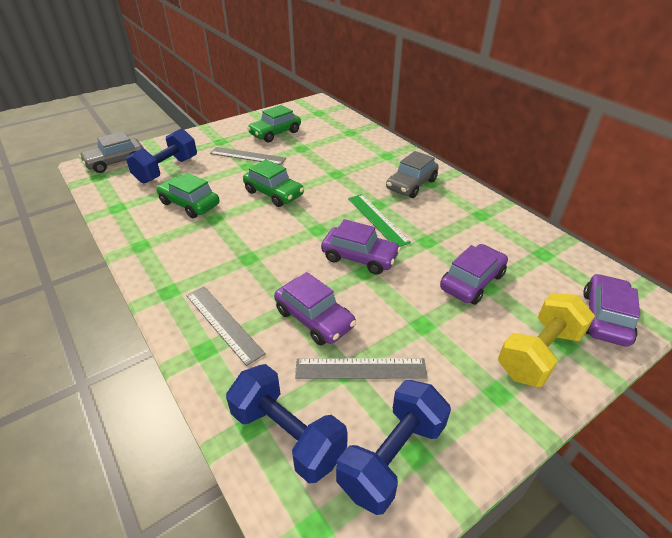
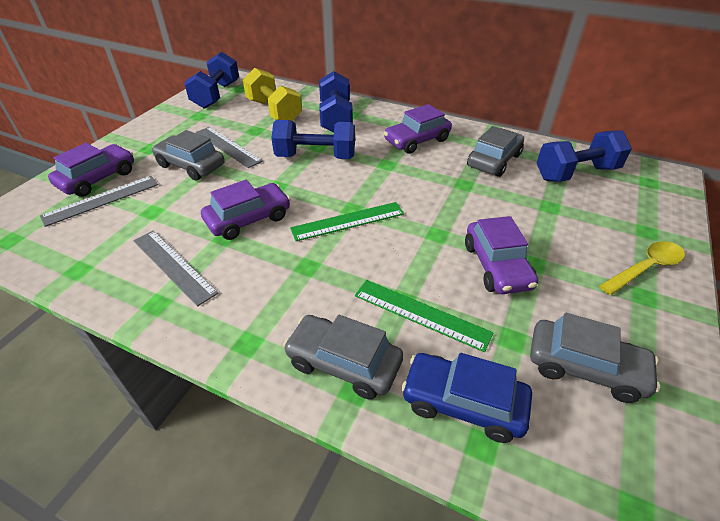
blue car: 0 -> 1
blue dumbbell: 3 -> 4
green car: 3 -> 0
green ruler: 1 -> 2
grey car: 2 -> 4
yellow spoon: 0 -> 1

